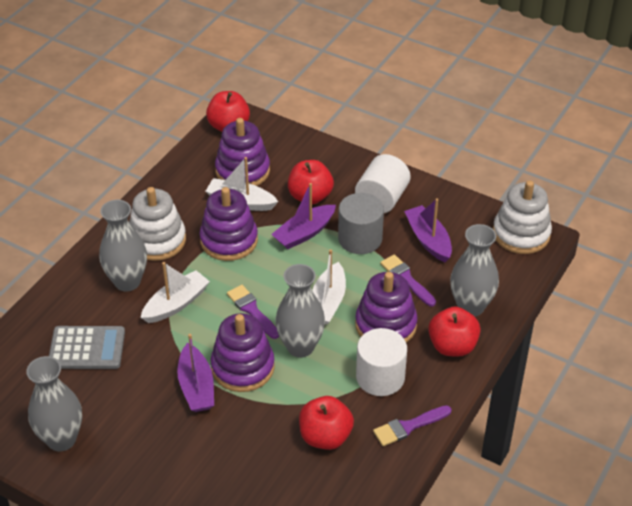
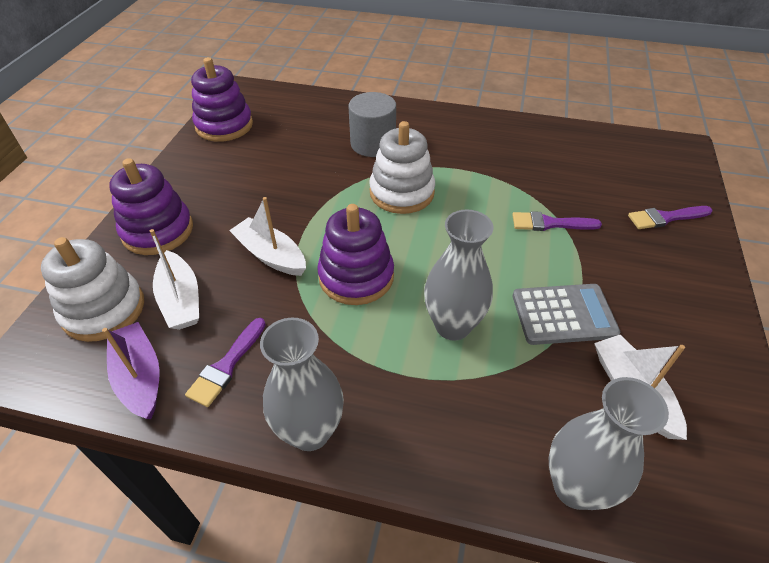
grey vase: 4 -> 3
purple boat: 3 -> 1
purple stacking toy: 4 -> 3
red apple: 4 -> 0
white cylinder: 2 -> 0

